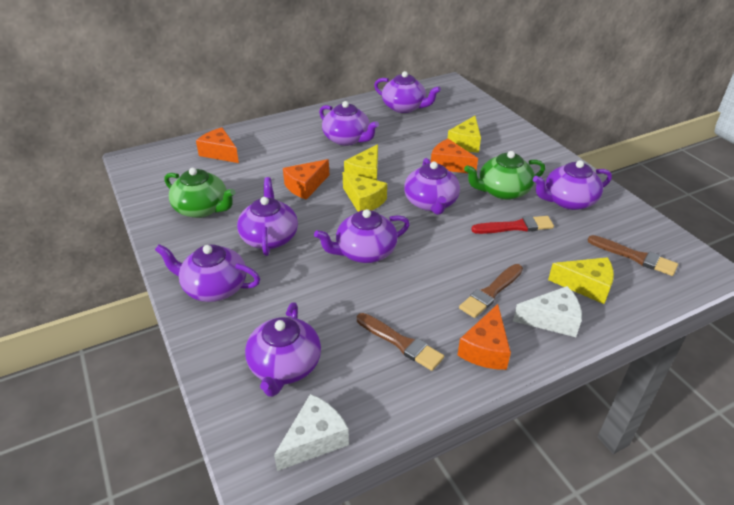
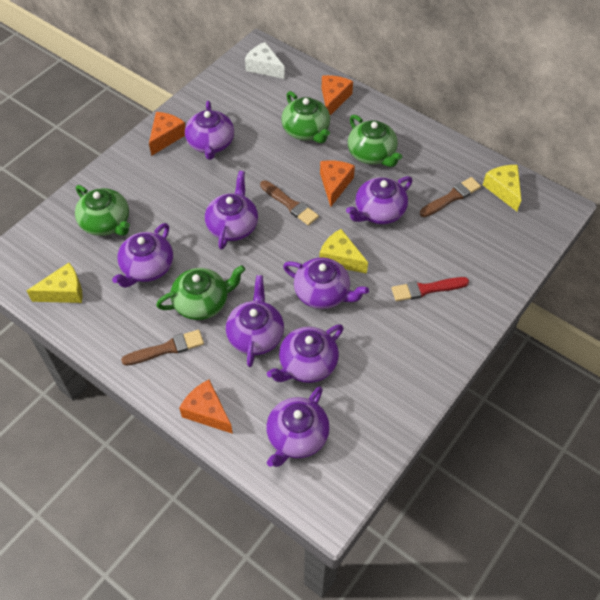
green teapot: 2 -> 4
white cheese: 2 -> 1
yellow cheese: 4 -> 3

